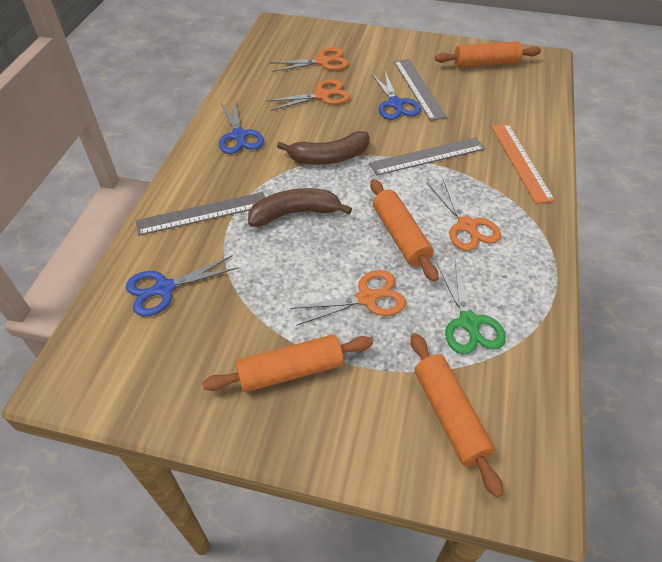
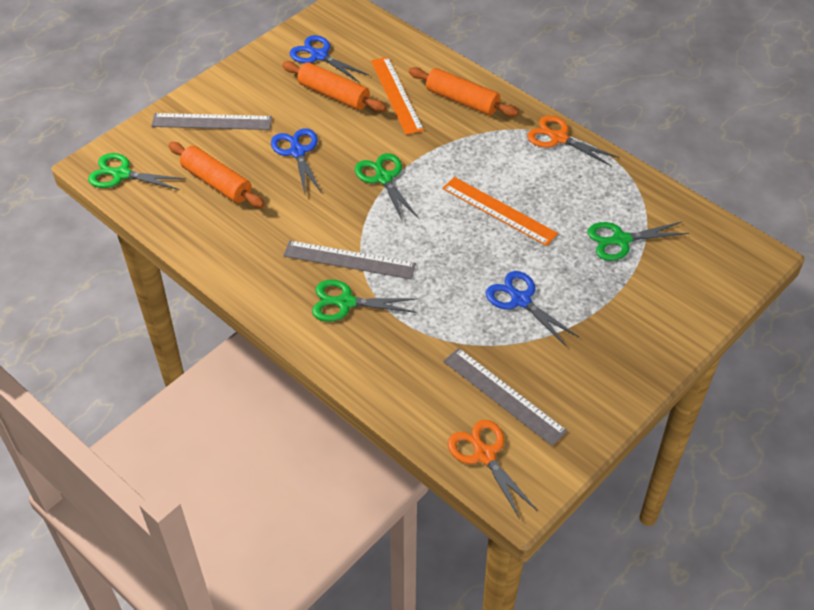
brown banana: 2 -> 0
green scissors: 1 -> 4
orange rolling pin: 4 -> 3
orange ruler: 1 -> 2
orange scissors: 4 -> 2

